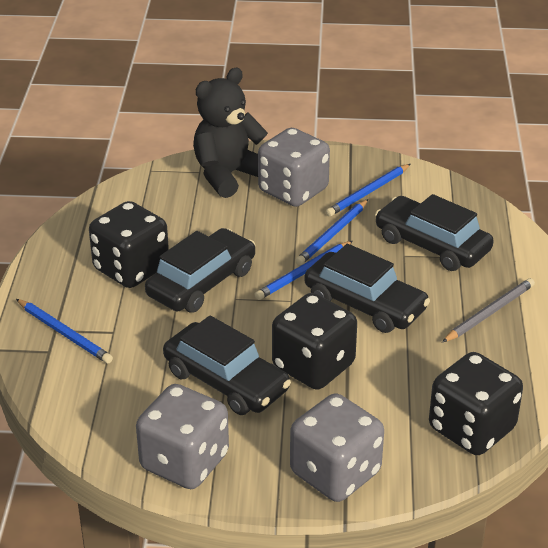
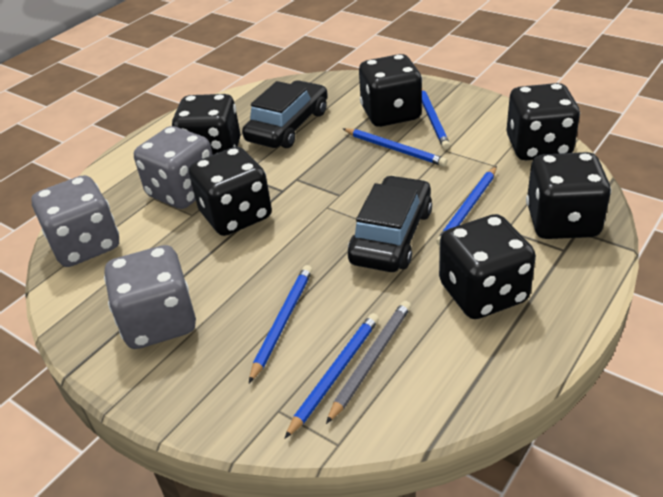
black car: 4 -> 2
black dice: 3 -> 6
black teddy bear: 1 -> 0
blue pencil: 4 -> 5

